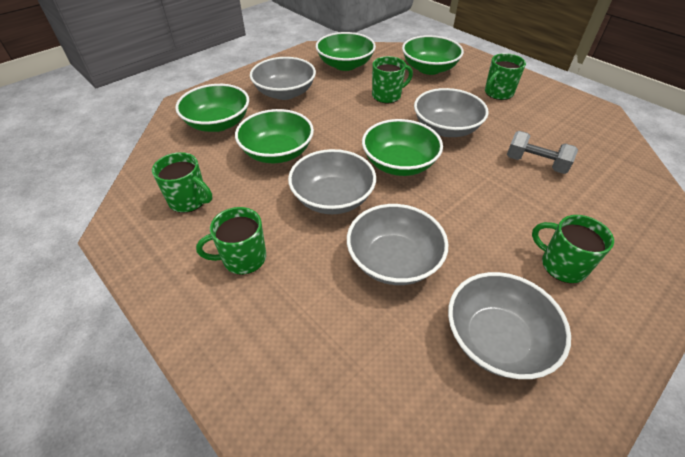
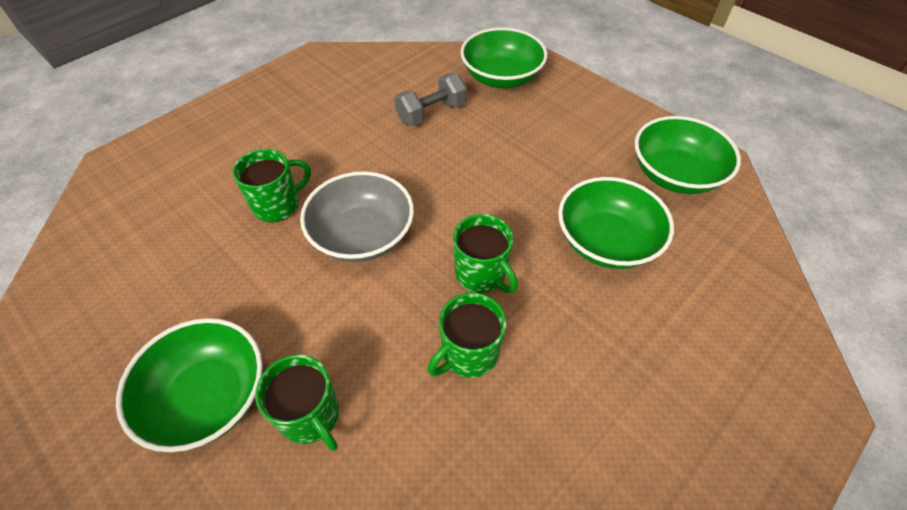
green bowl: 5 -> 4
green mug: 5 -> 4
grey bowl: 5 -> 1

